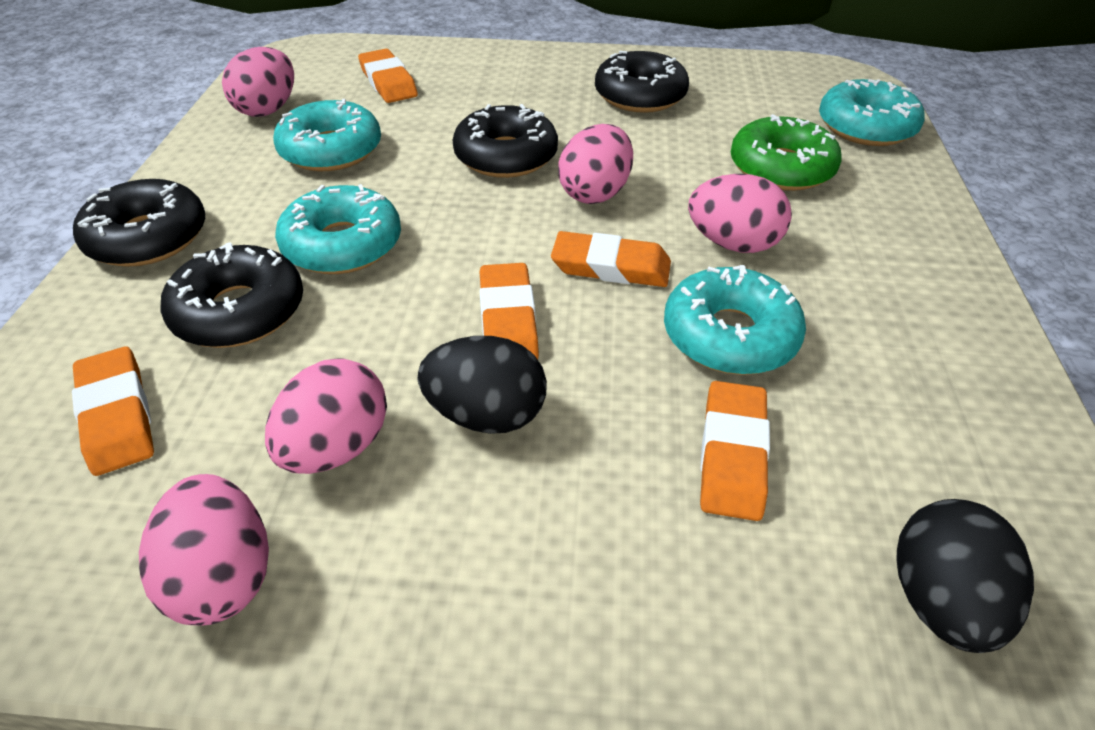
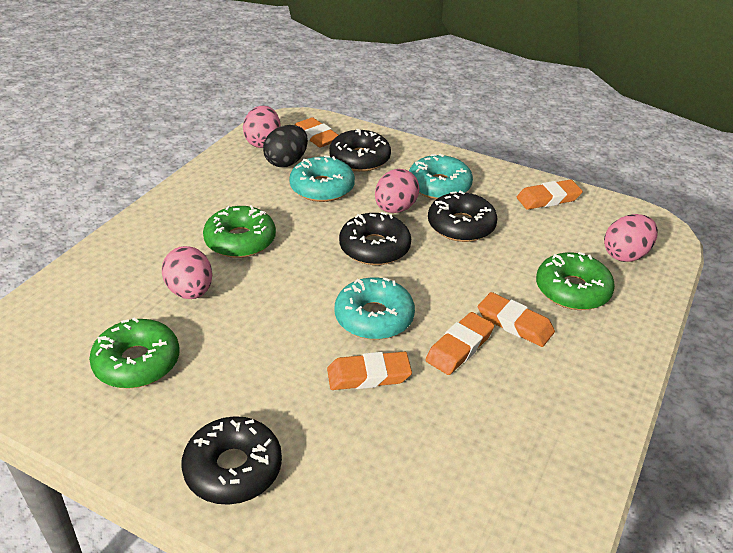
black egg: 2 -> 1
green donut: 1 -> 3
pink egg: 5 -> 4
turquoise donut: 4 -> 3

